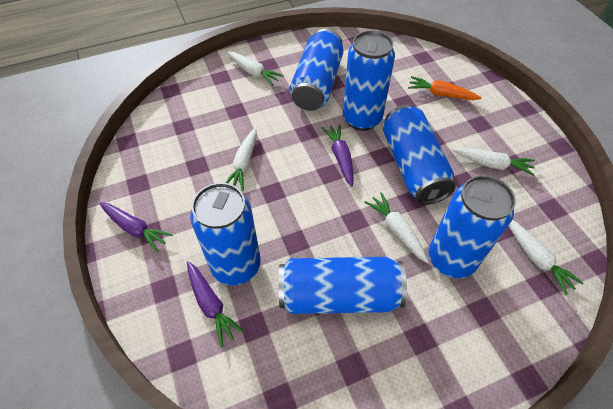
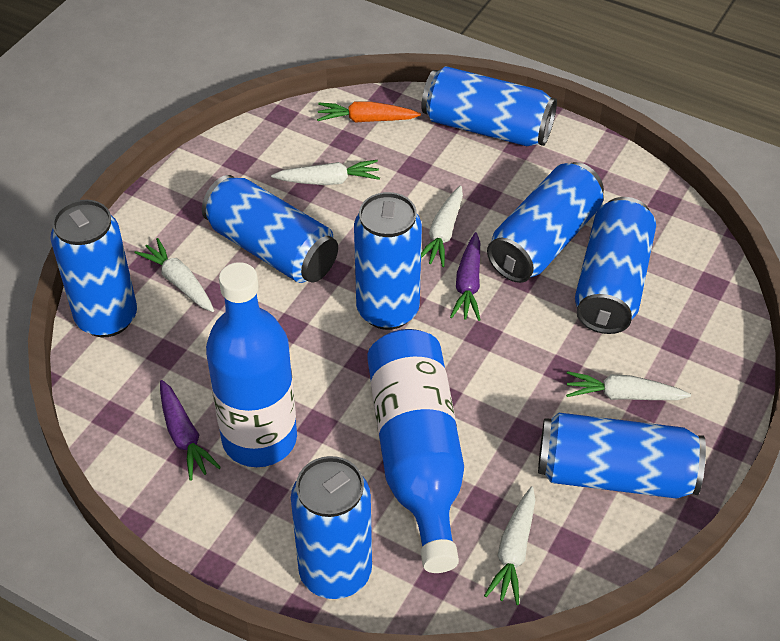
blue bottle: 0 -> 2
blue can: 6 -> 8
purple carrot: 3 -> 2

